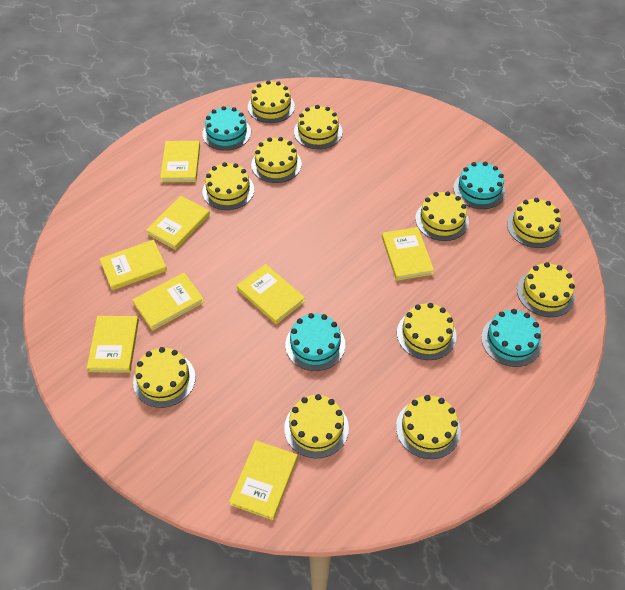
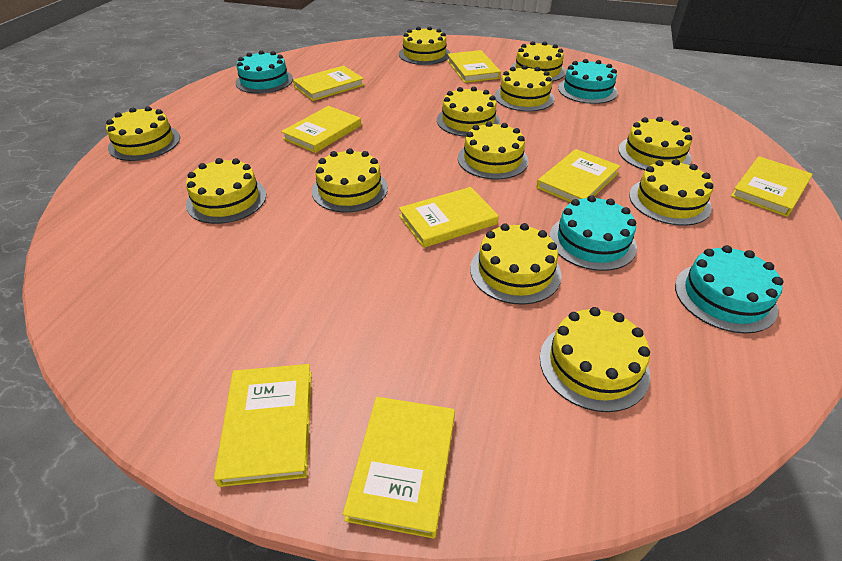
yellow cake: 11 -> 12

